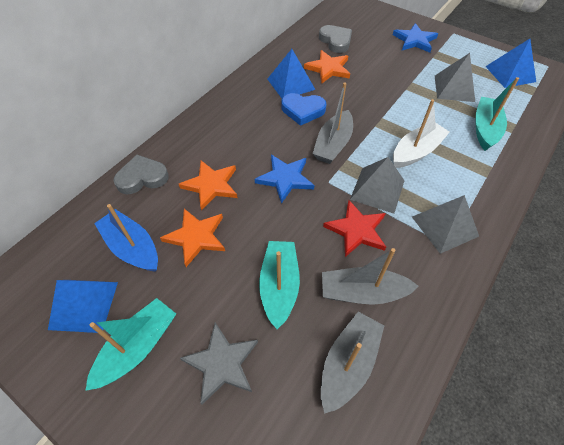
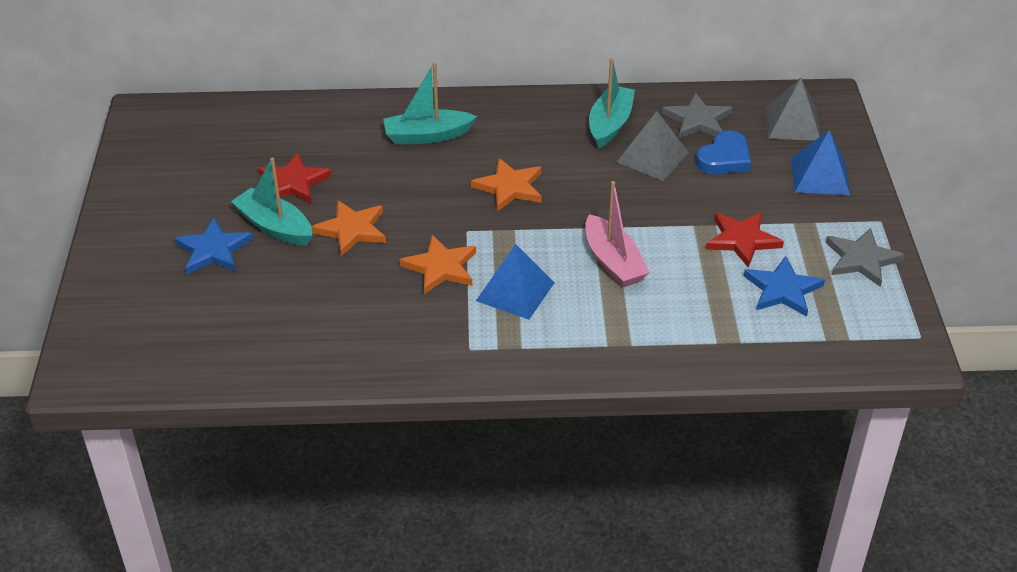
blue boat: 1 -> 0
blue pyramid: 3 -> 2
grey boat: 3 -> 0
grey heart: 2 -> 0
grey pyramid: 3 -> 2
grey star: 1 -> 2
pink boat: 0 -> 1
red star: 1 -> 2
white boat: 1 -> 0

